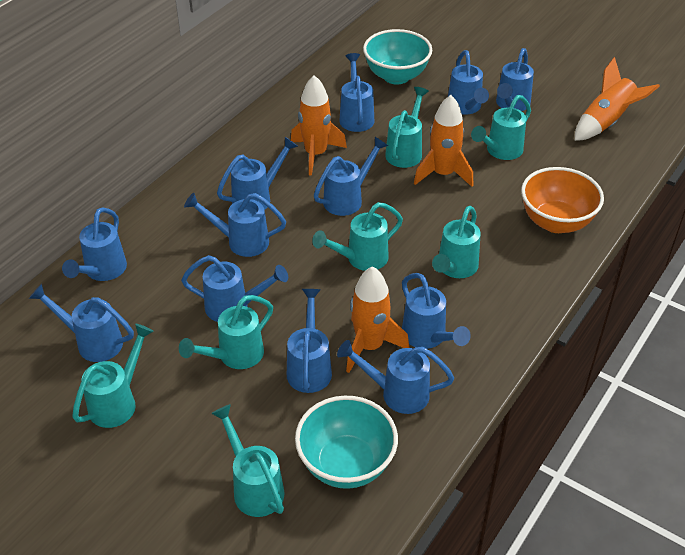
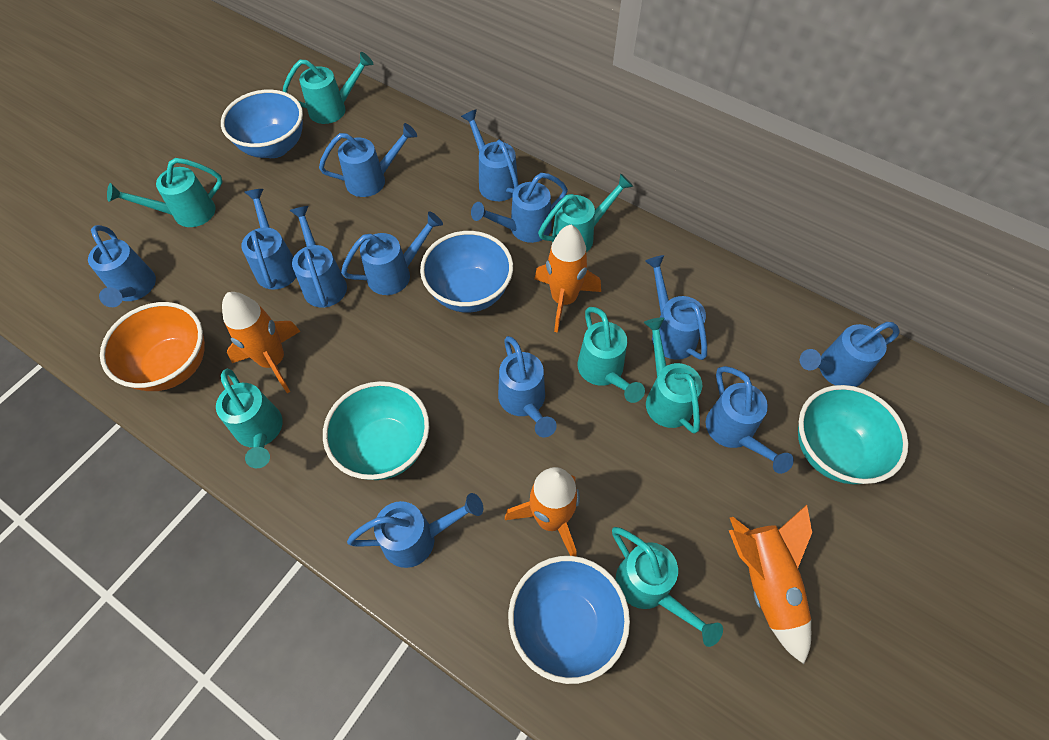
blue bowl: 0 -> 3

